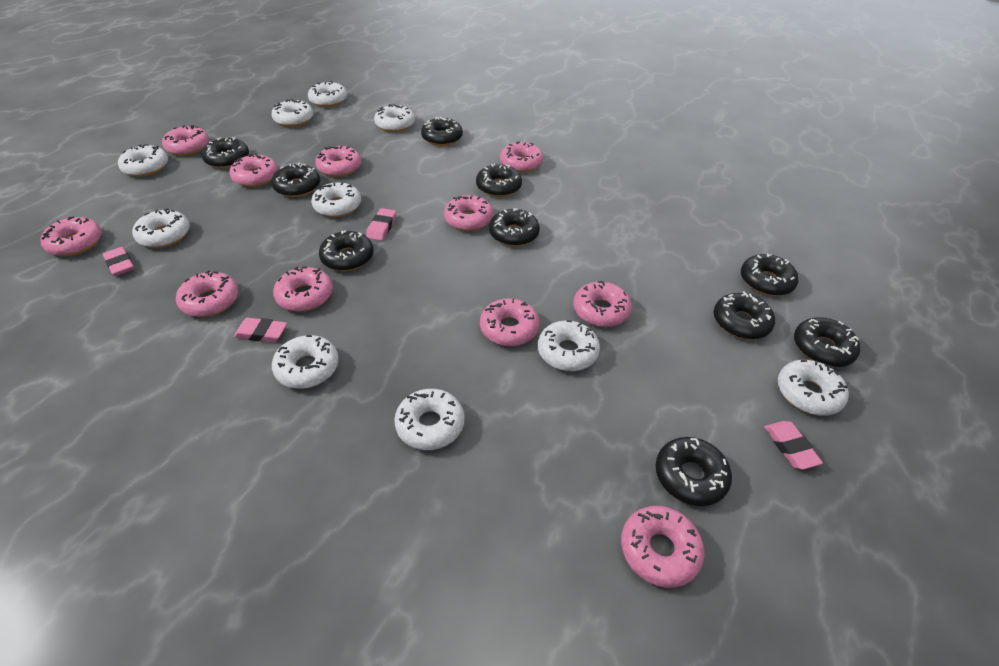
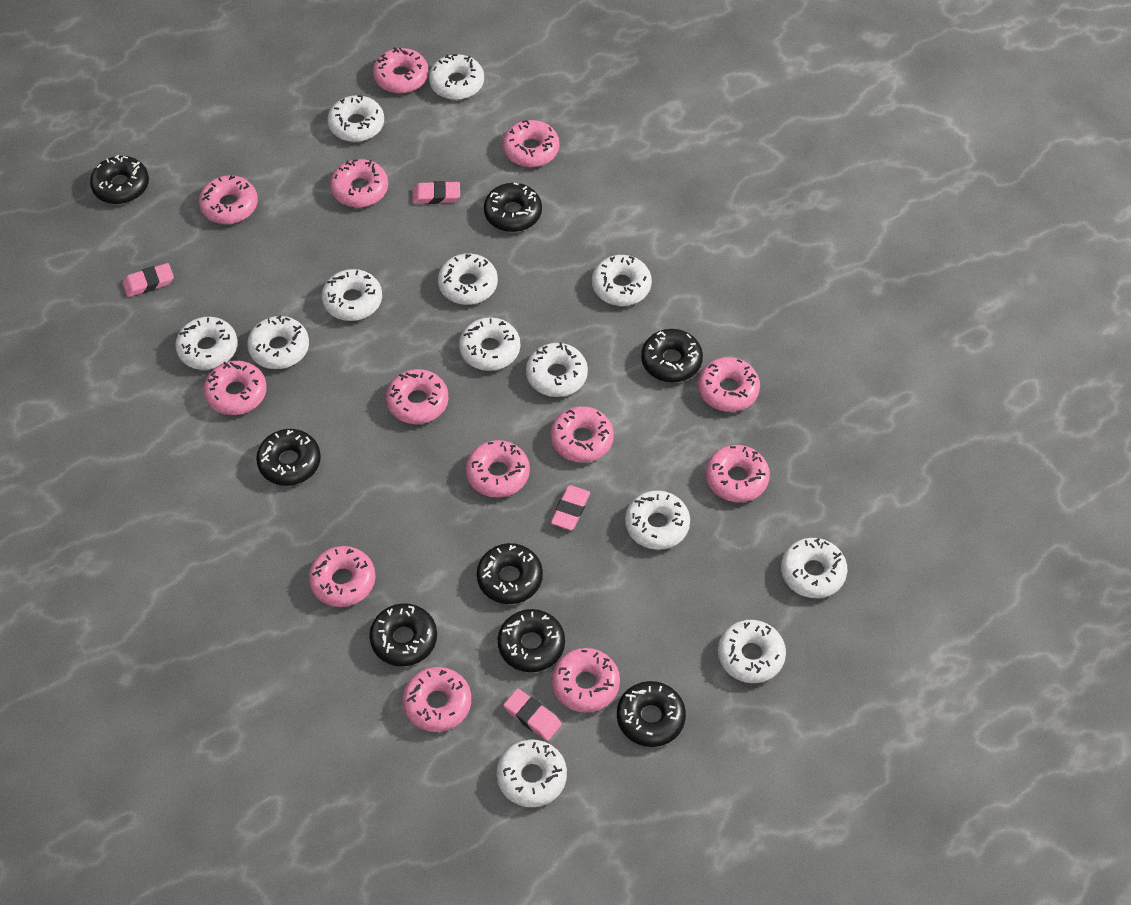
black donut: 10 -> 8
pink donut: 11 -> 13
white donut: 10 -> 13

